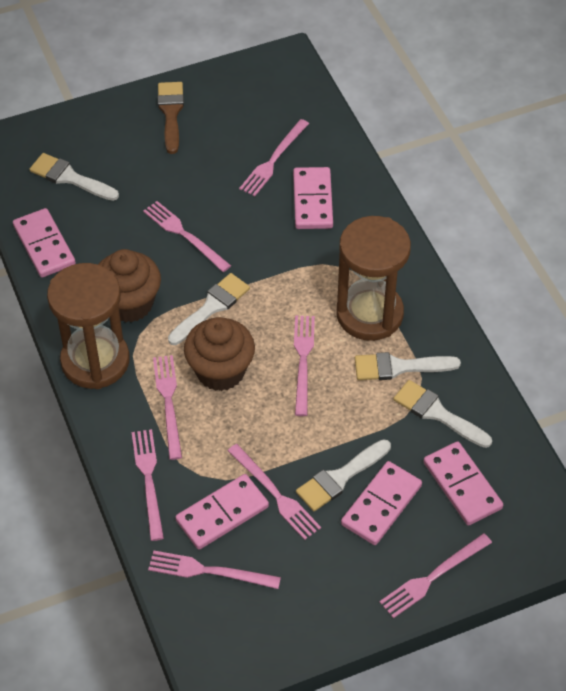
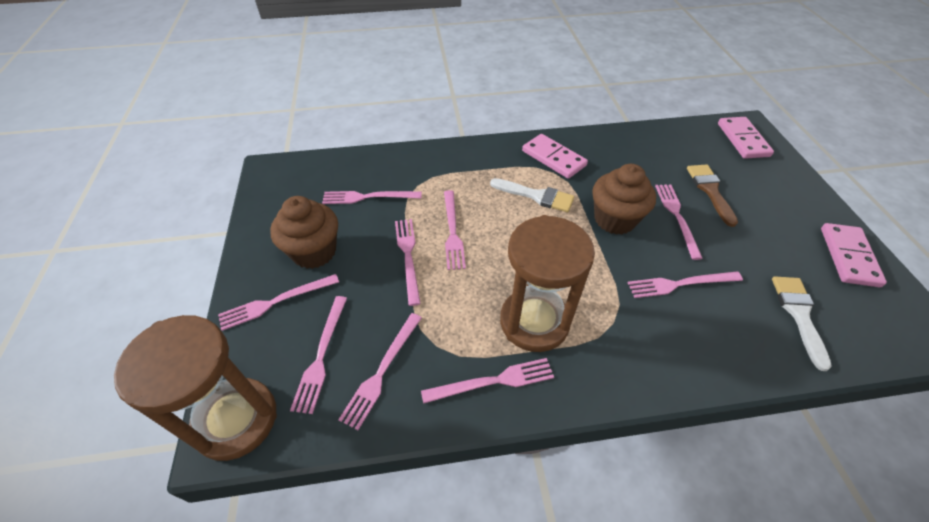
pink domino: 5 -> 3
pink fork: 8 -> 9
white brush: 5 -> 2

